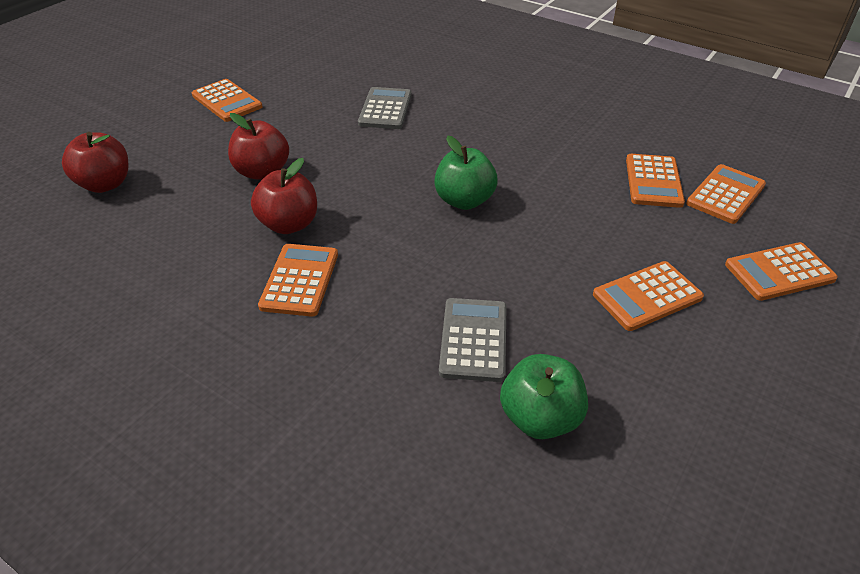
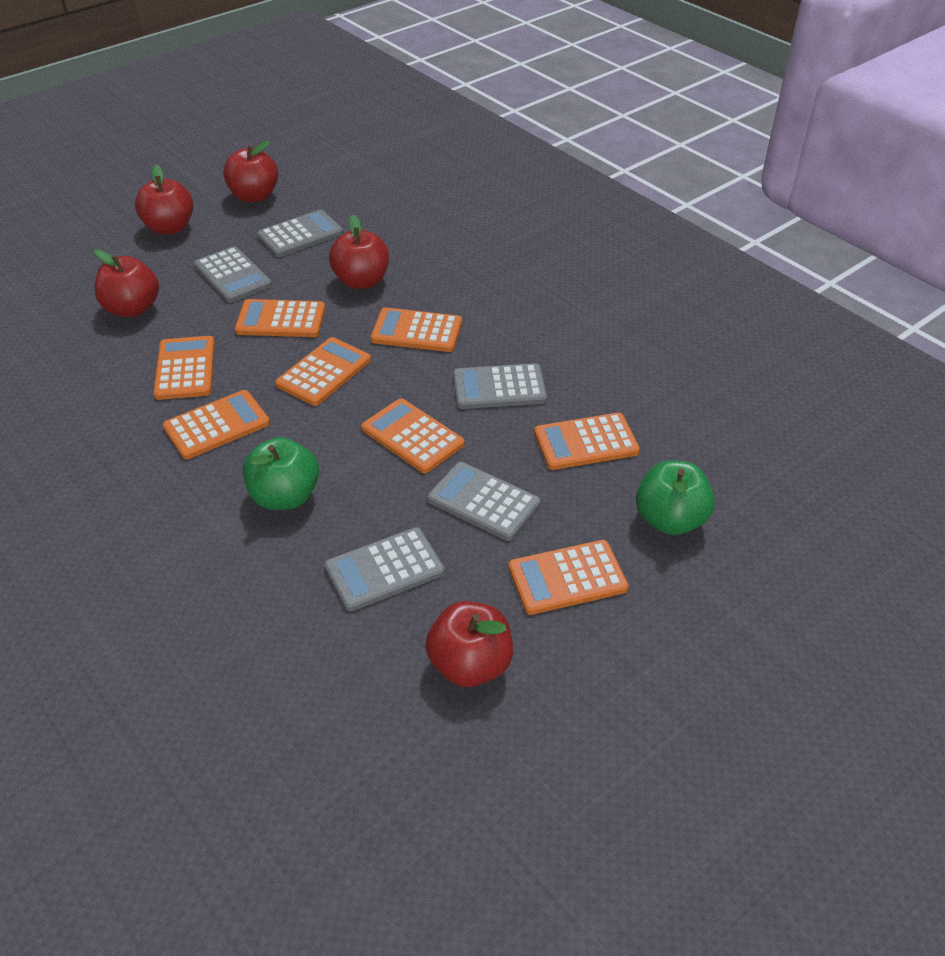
grey calculator: 2 -> 5
orange calculator: 6 -> 8
red apple: 3 -> 5

